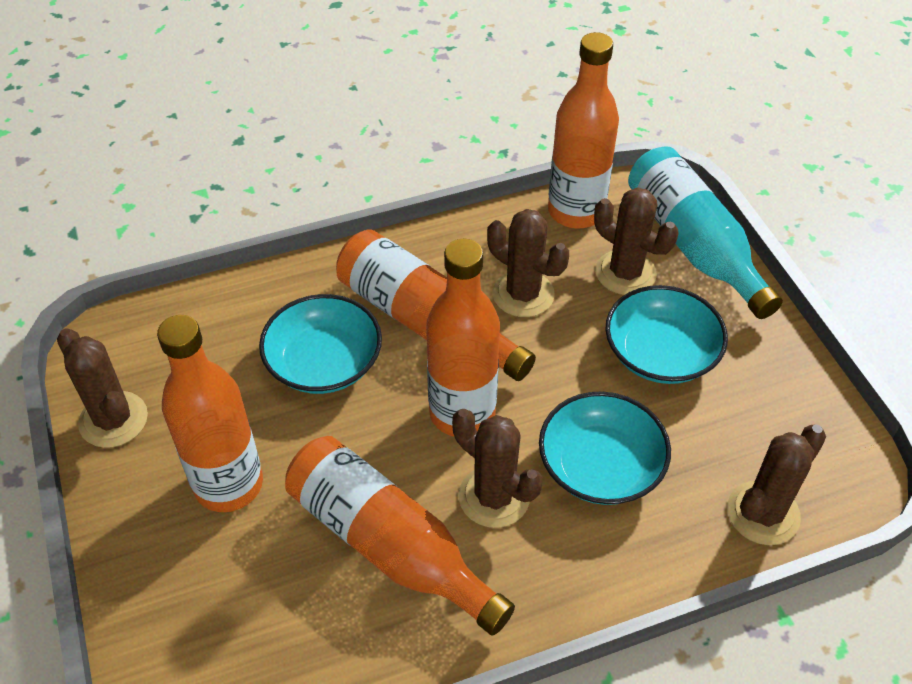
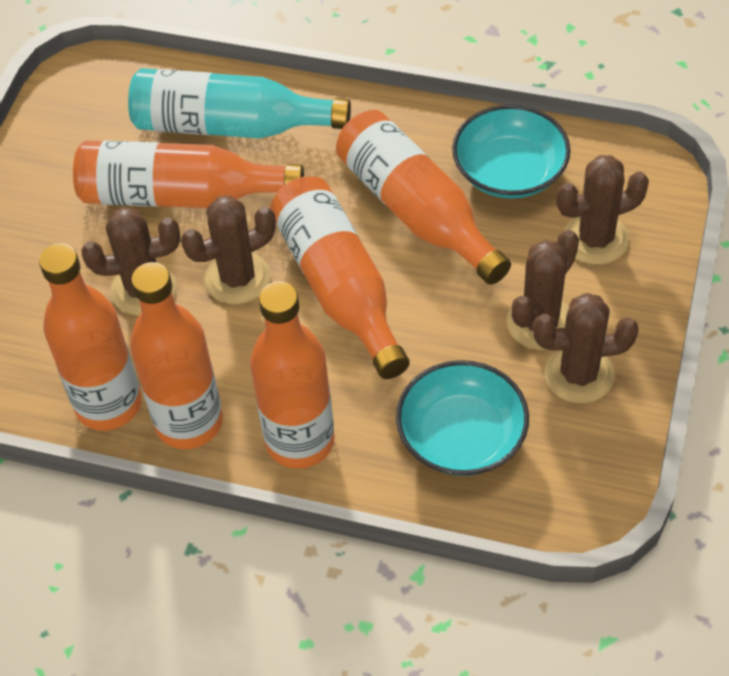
orange bottle: 5 -> 6
turquoise bowl: 3 -> 2

